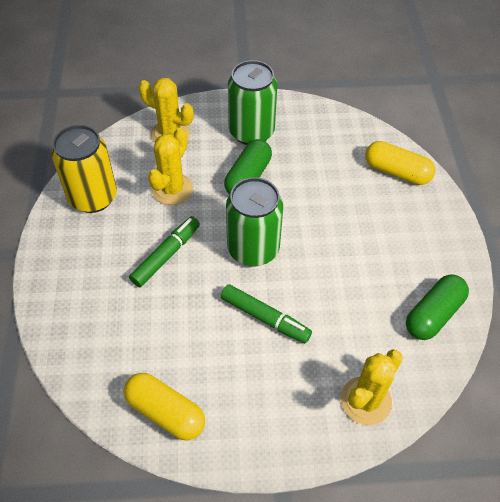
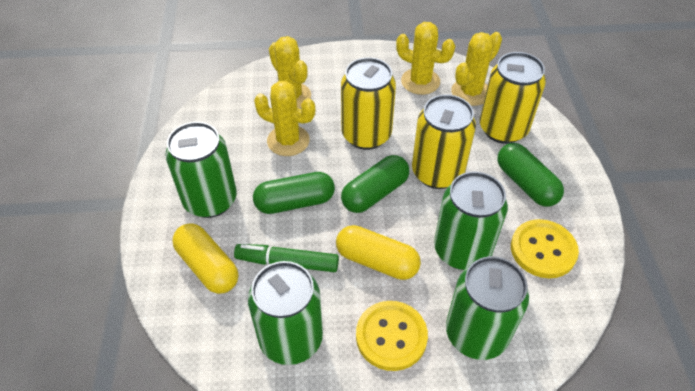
green can: 2 -> 4
green capsule: 2 -> 3
green marker: 2 -> 1
yellow button: 0 -> 2
yellow cactus: 3 -> 4
yellow can: 1 -> 3

